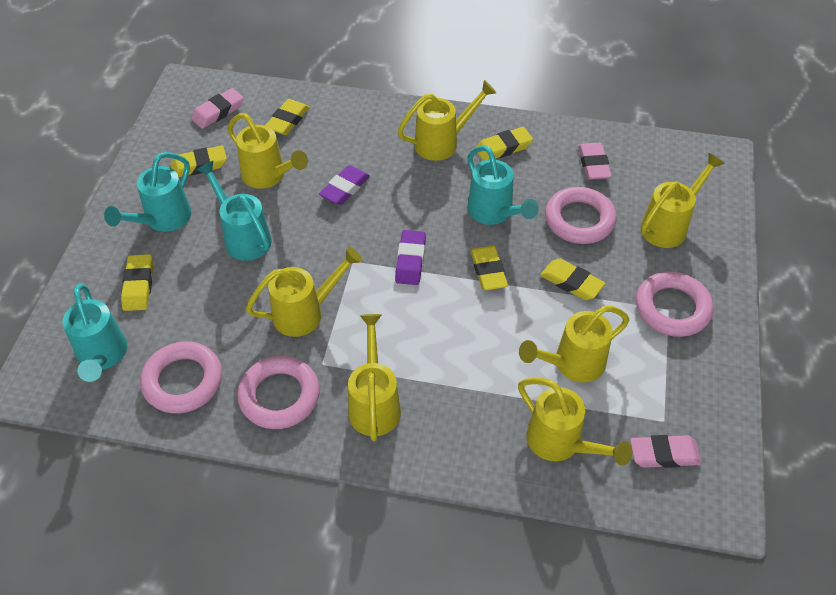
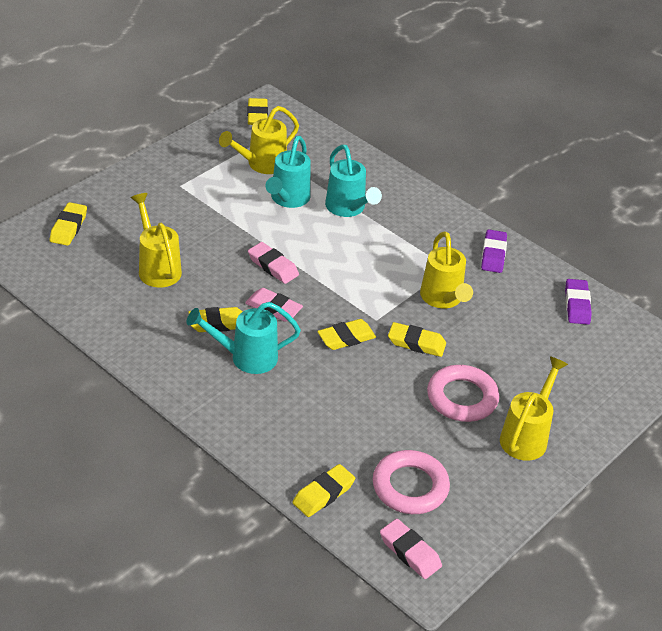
pink ring: 4 -> 2
turquoise watering can: 4 -> 3
yellow watering can: 7 -> 4

